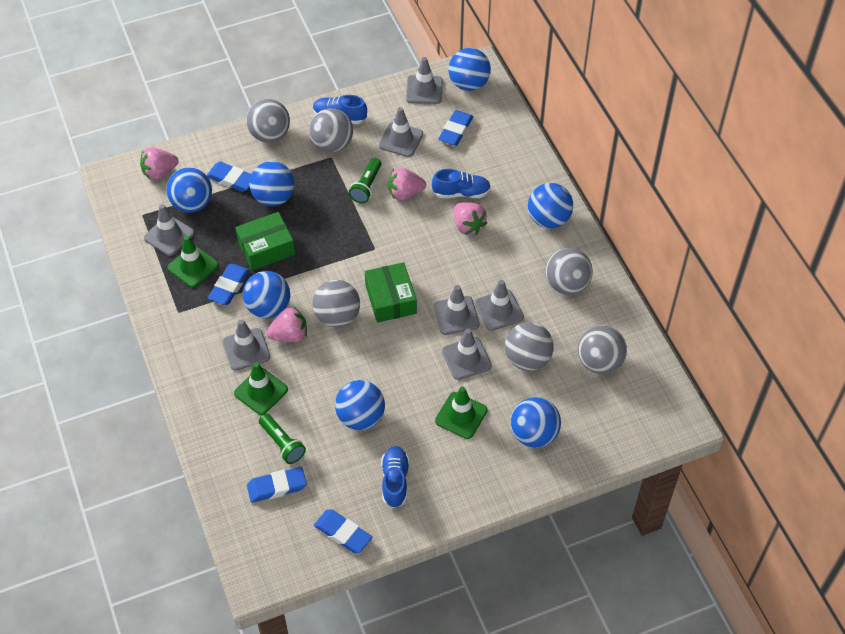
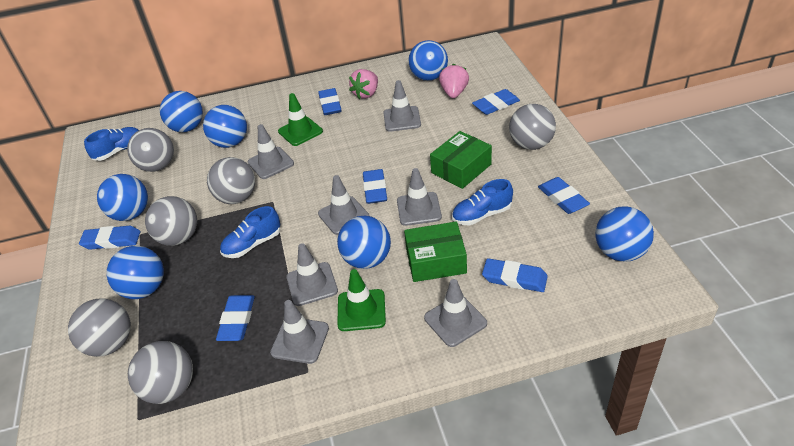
blue eraser: 5 -> 7
green flashlight: 2 -> 0
green traffic cone: 3 -> 2
pink strawberry: 4 -> 2

